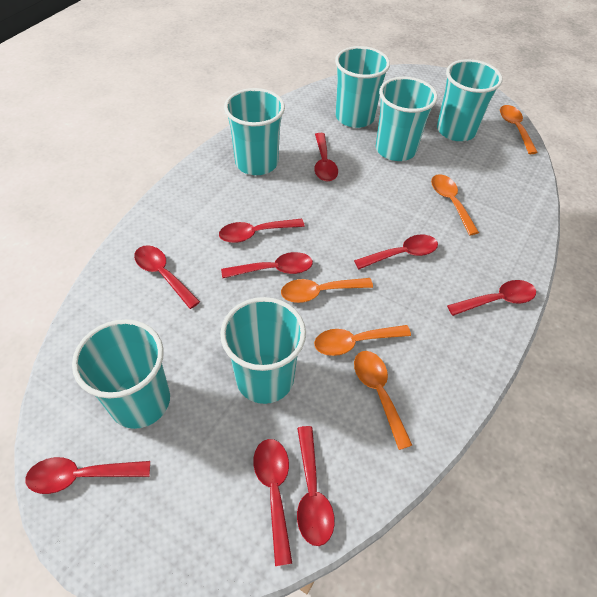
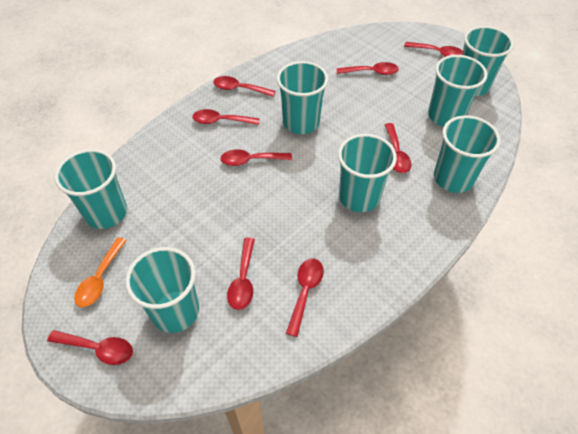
orange spoon: 5 -> 1
turquoise cup: 6 -> 7

